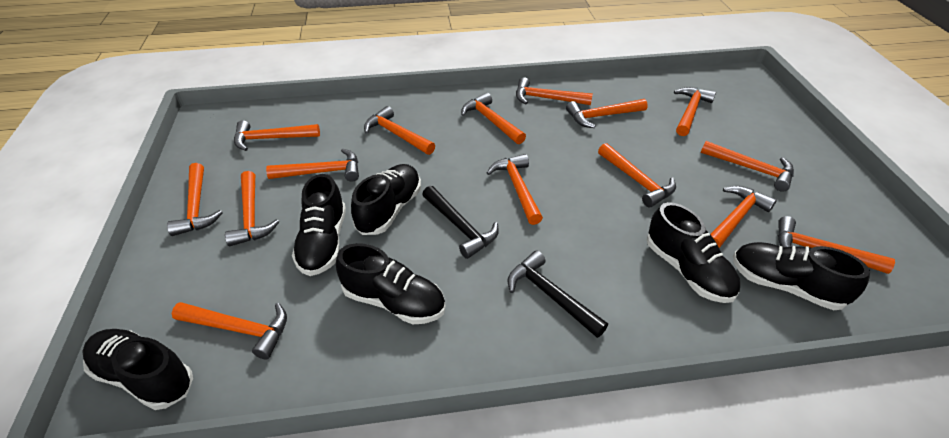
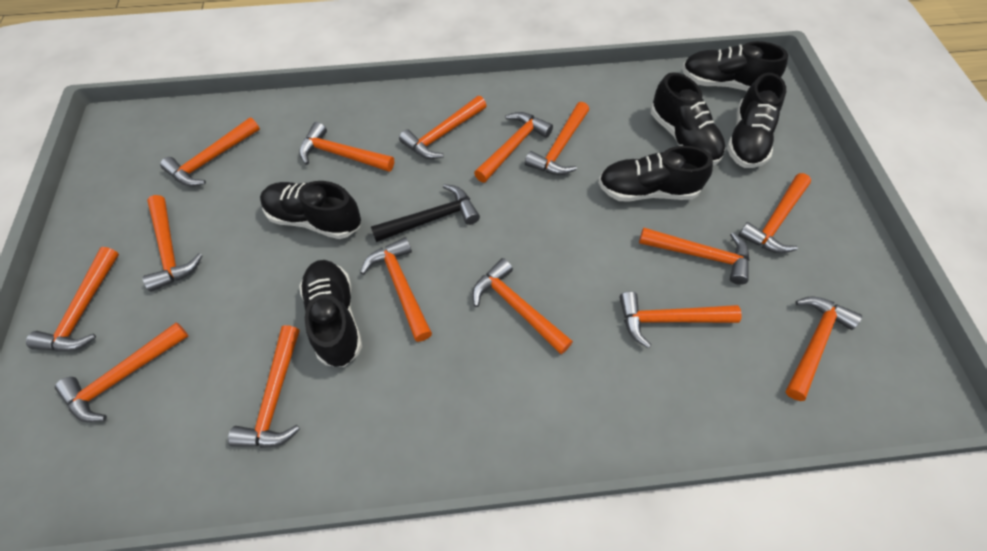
black hammer: 2 -> 1

